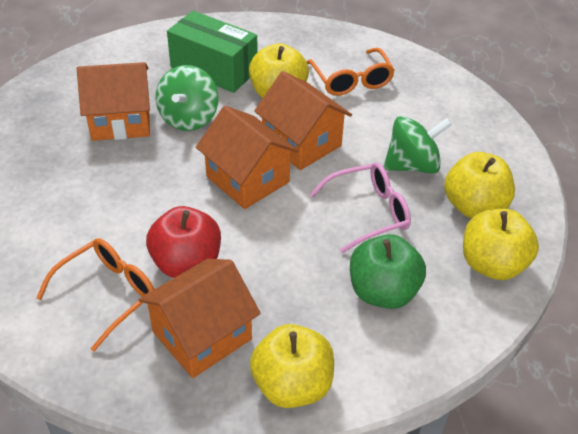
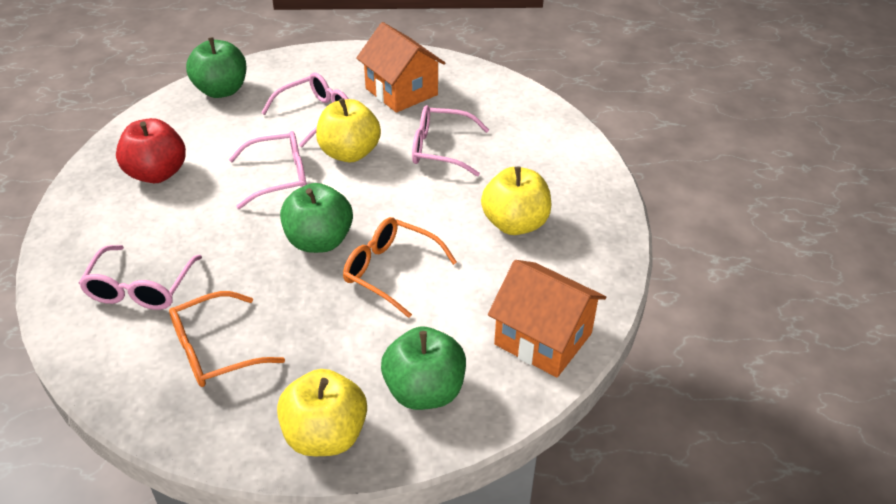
green apple: 1 -> 3
green box: 1 -> 0
green spinning top: 2 -> 0
orange house: 4 -> 2
pink glasses: 1 -> 4
yellow apple: 4 -> 3

